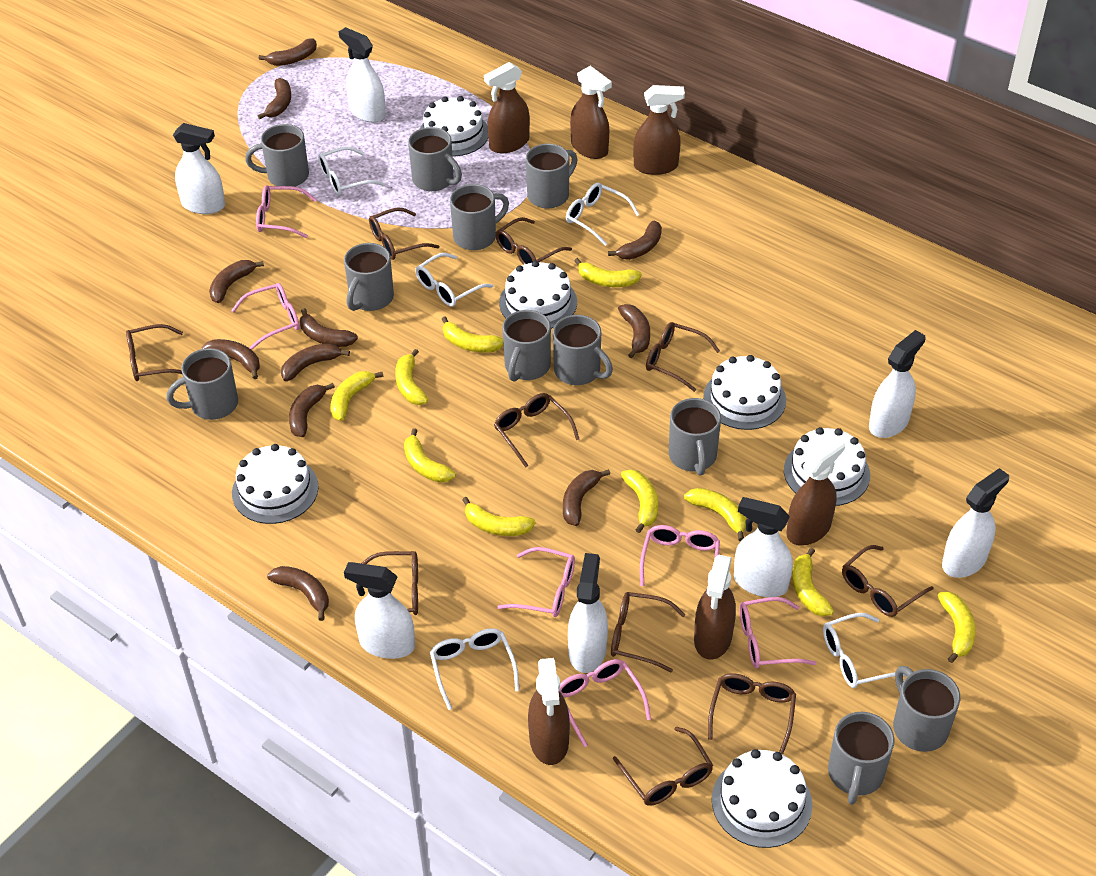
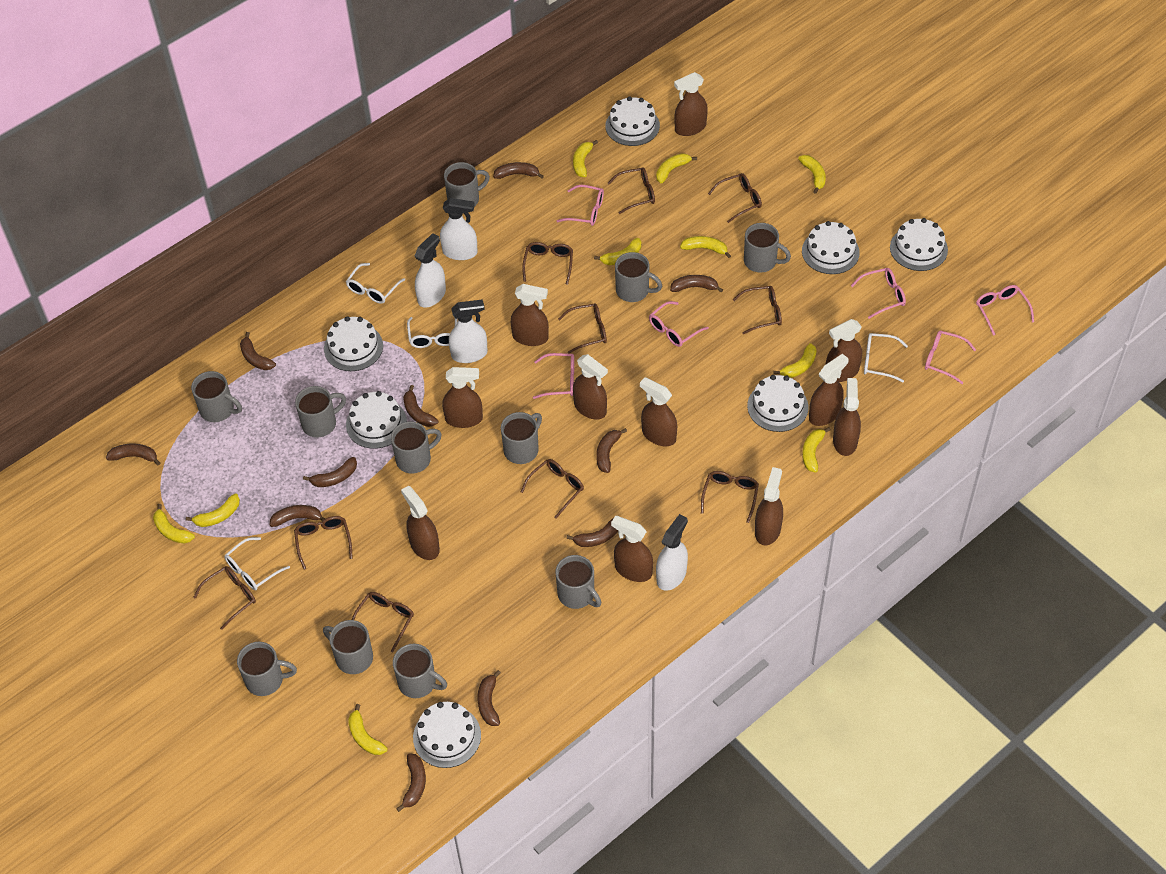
brown spray bottle: 6 -> 11
white cake: 6 -> 7
white glasses: 5 -> 4
white spray bottle: 7 -> 4

